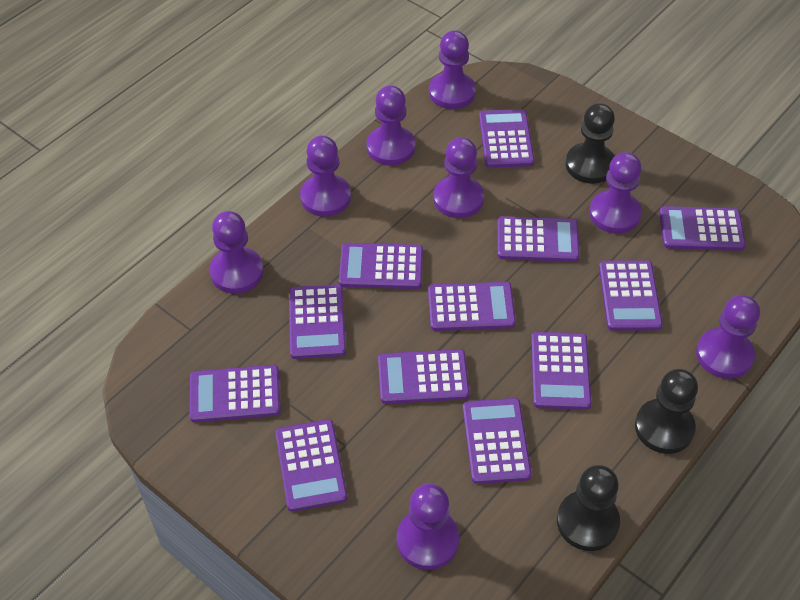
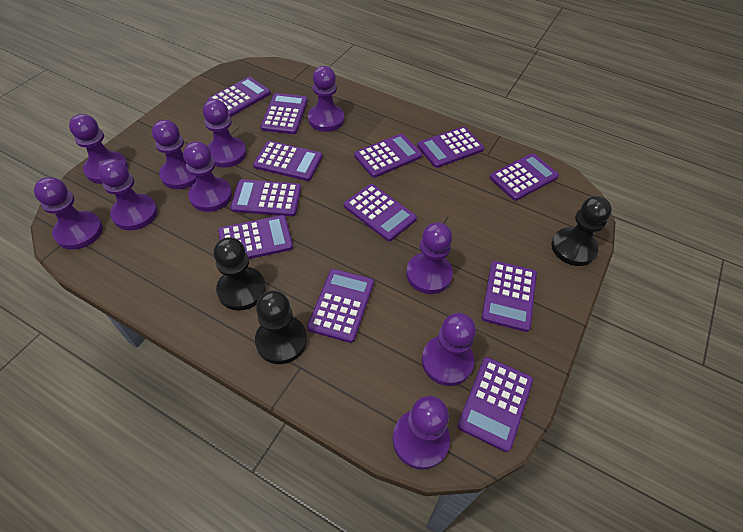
purple pawn: 8 -> 10

